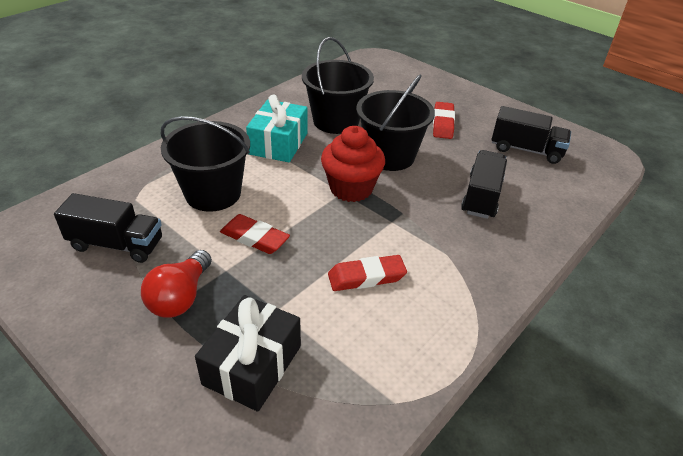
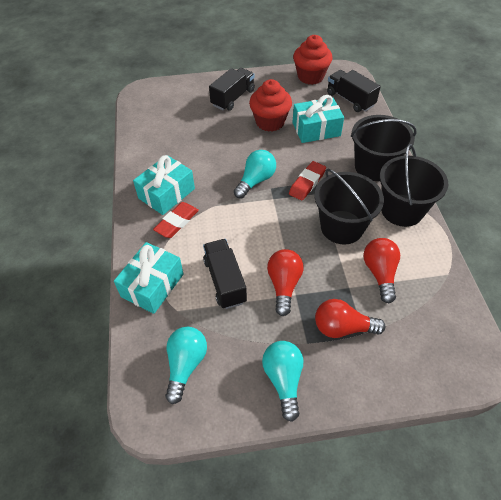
black gift: 1 -> 0
red cupcake: 1 -> 2
red eraser: 3 -> 2
red light bulb: 1 -> 3
turquoise gift: 1 -> 3
turquoise light bulb: 0 -> 3

